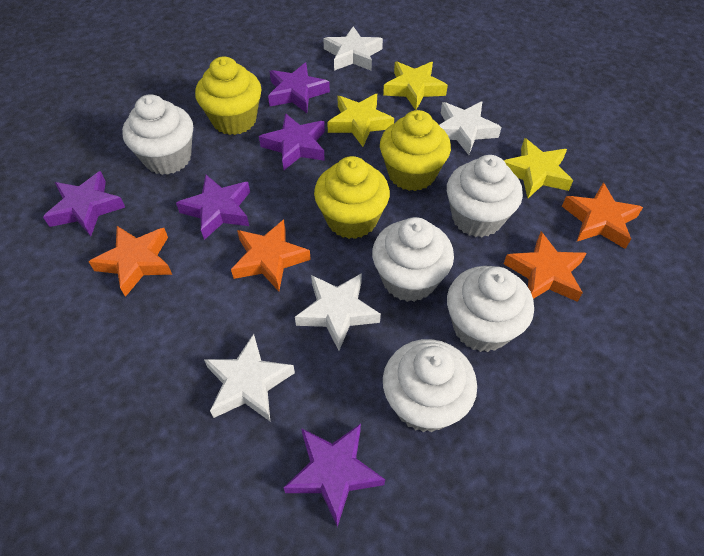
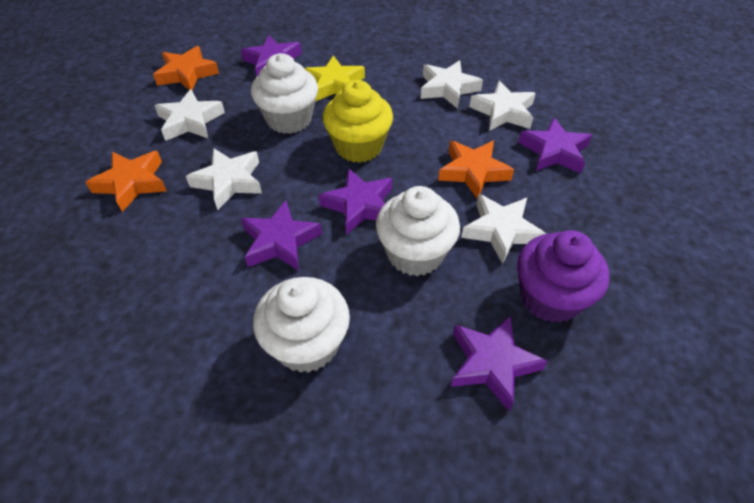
orange star: 4 -> 3
purple cupcake: 0 -> 1
white cupcake: 5 -> 3
white star: 4 -> 5
yellow cupcake: 3 -> 1
yellow star: 3 -> 1

